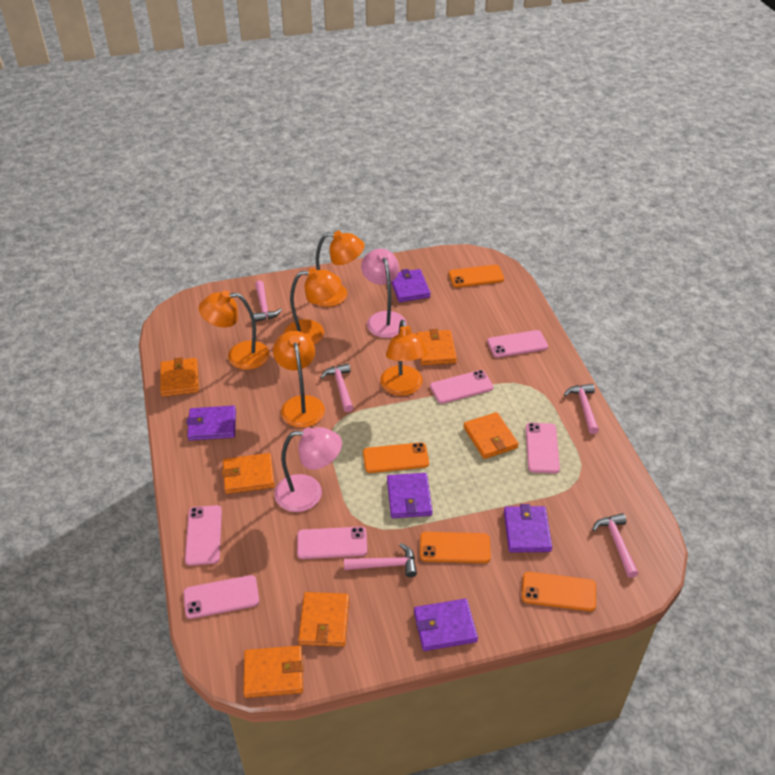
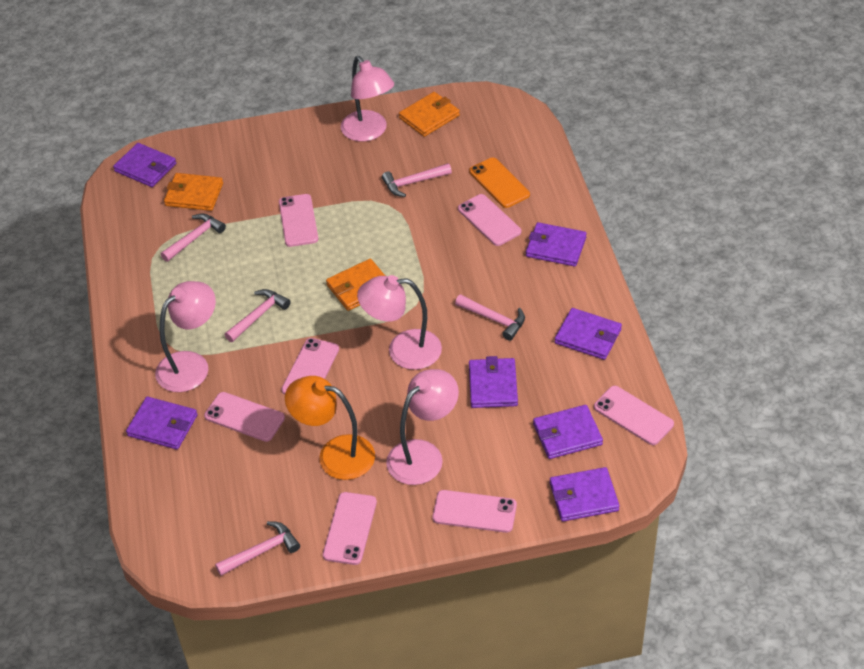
orange lamp: 5 -> 1
orange phone: 4 -> 1
orange wallet: 6 -> 3
pink lamp: 2 -> 4
pink phone: 6 -> 7
purple wallet: 5 -> 7

